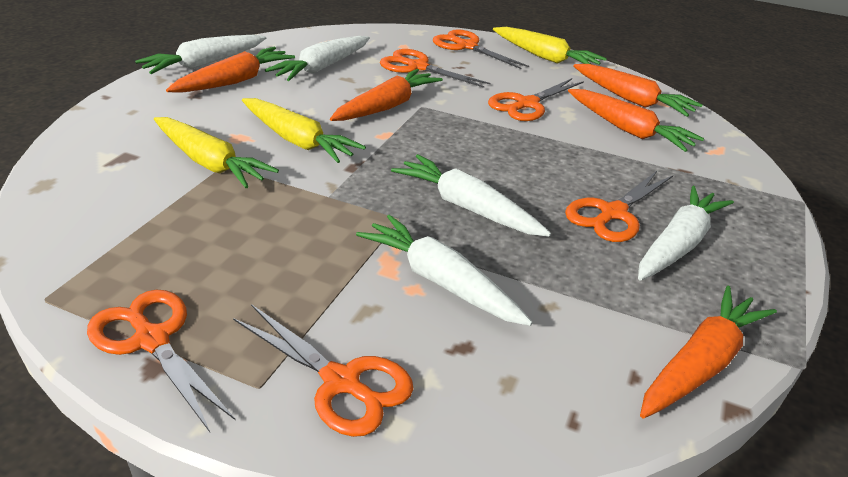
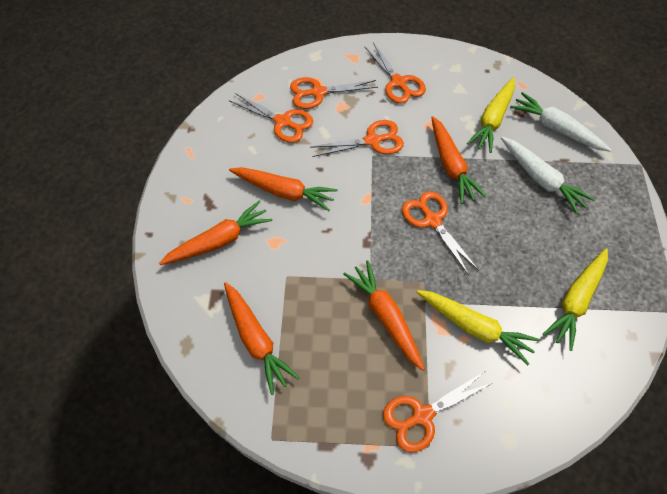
white carrot: 5 -> 2

